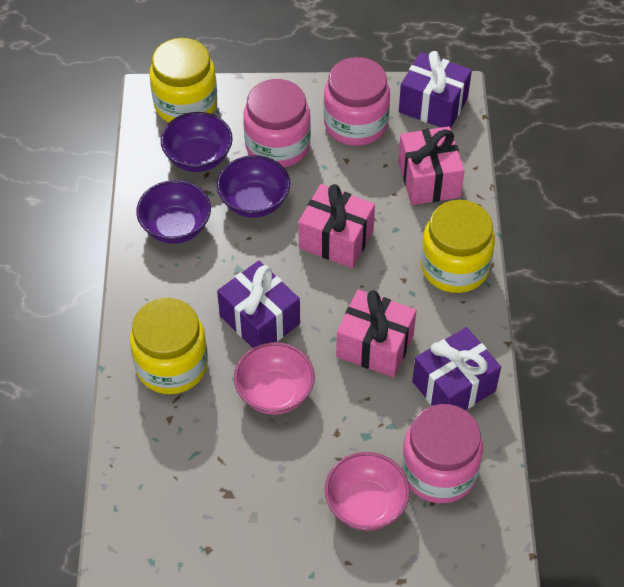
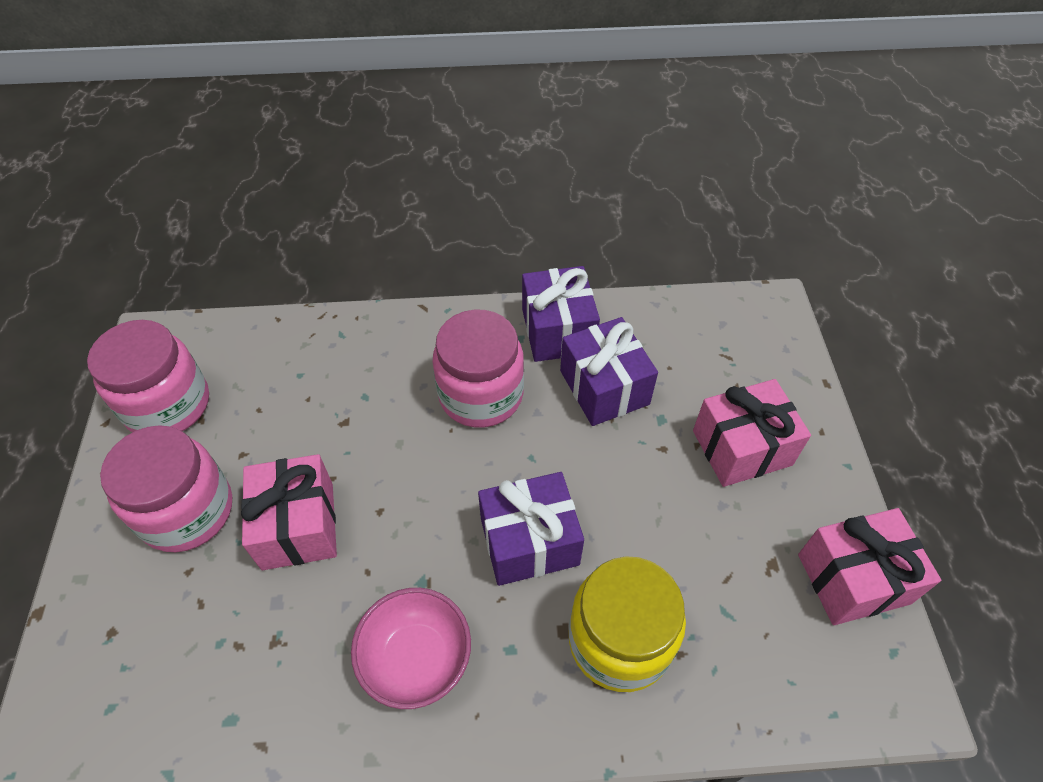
pink bowl: 2 -> 1
purple bowl: 3 -> 0
yellow jar: 3 -> 1

